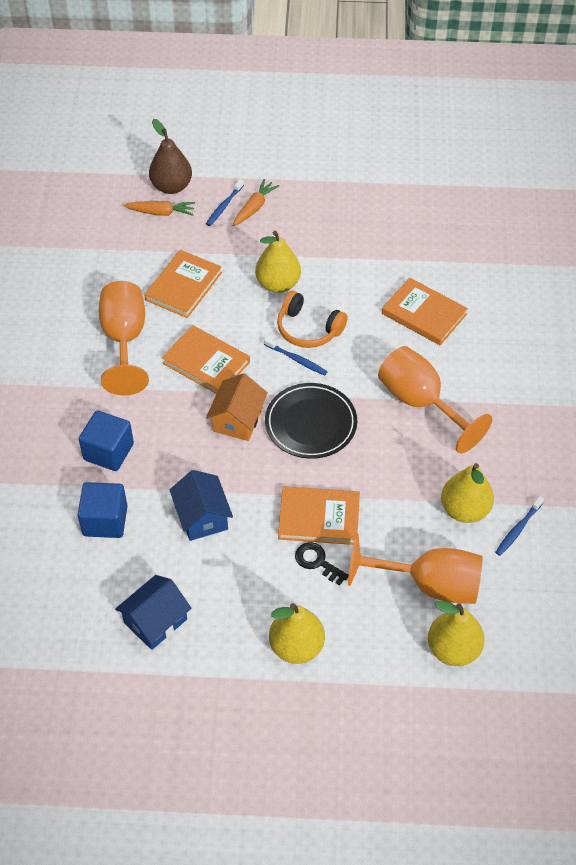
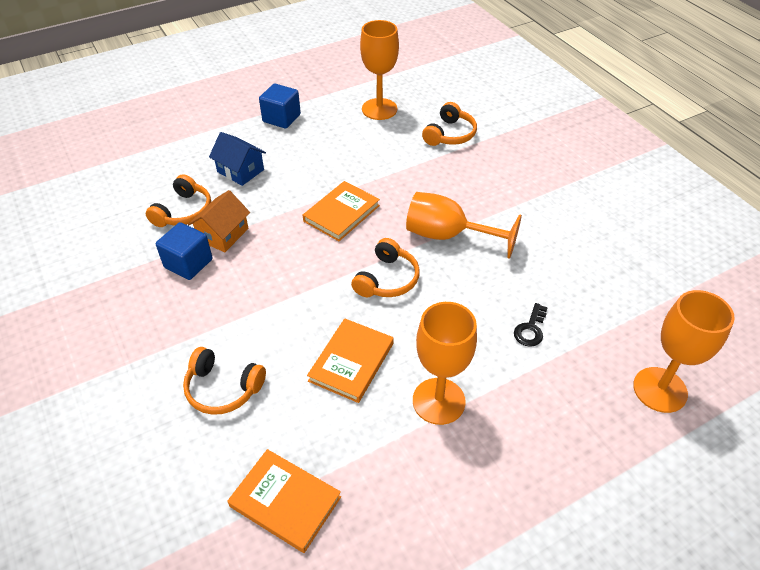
black plate: 1 -> 0
blue house: 2 -> 1
blue toothbrush: 3 -> 0
brown pear: 1 -> 0
orange book: 4 -> 3
orange carrot: 2 -> 0
orange goblet: 3 -> 4
orange headphones: 1 -> 4
yellow pear: 4 -> 0

